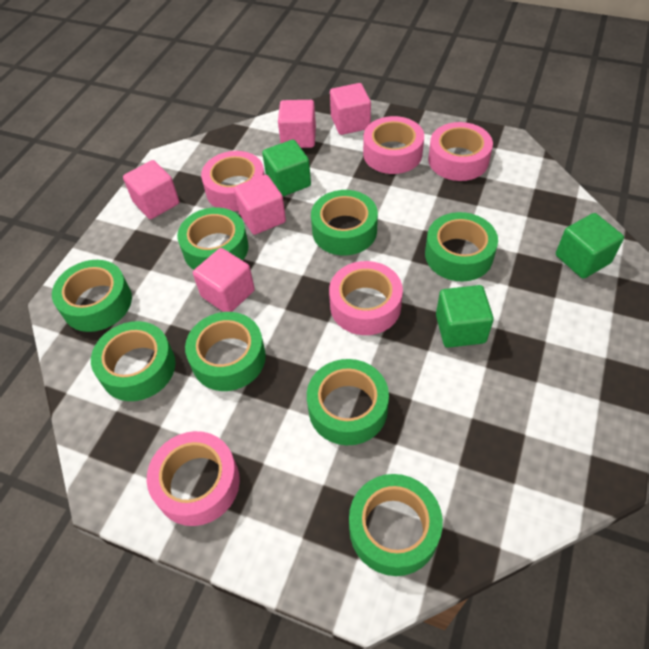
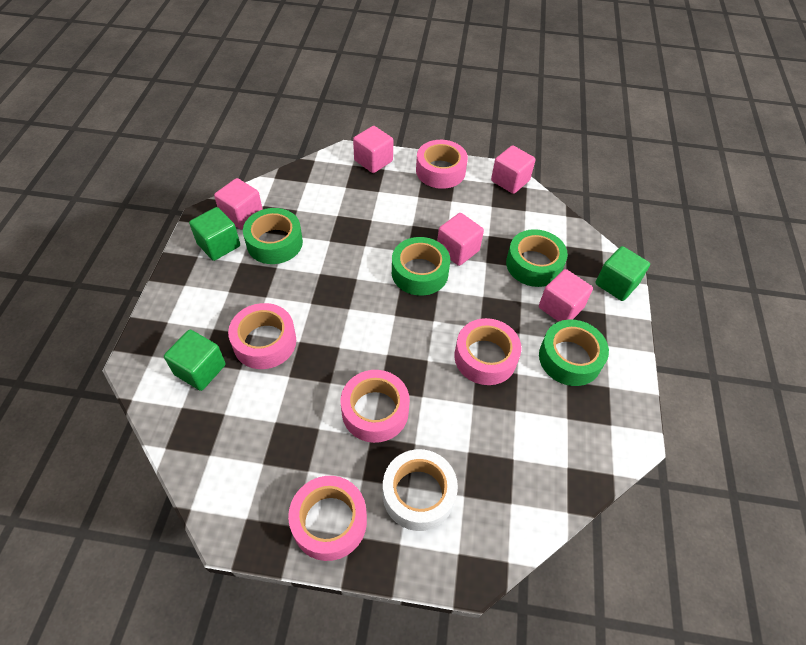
green tape: 8 -> 4
white tape: 0 -> 1

